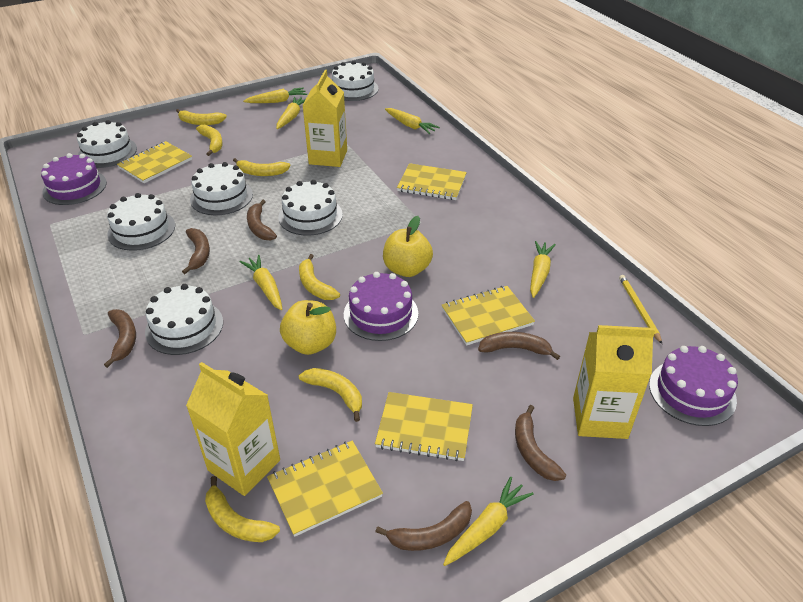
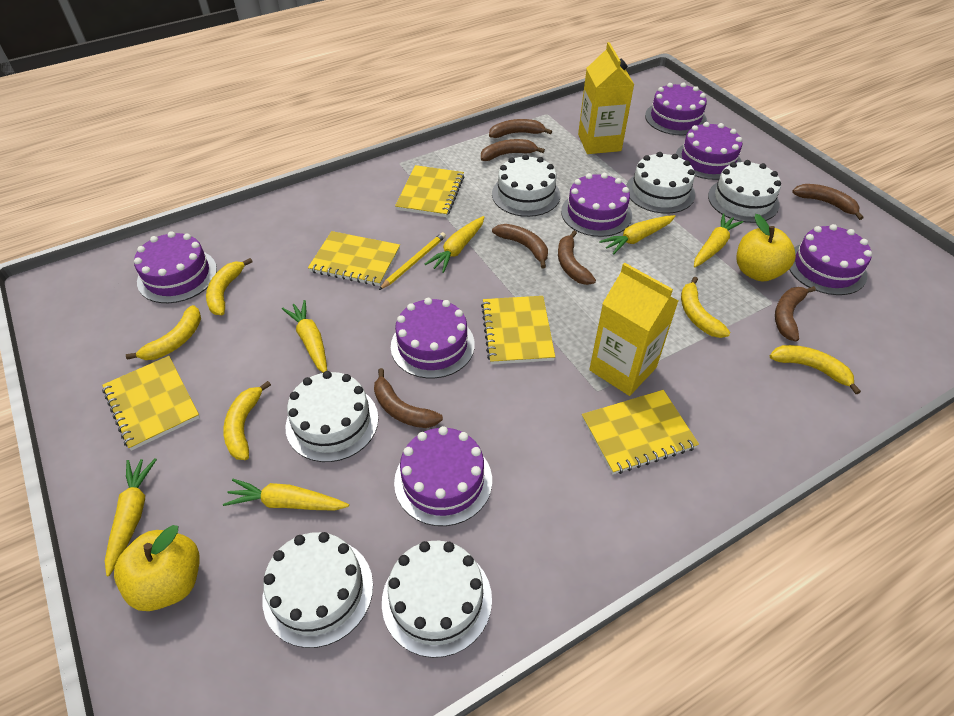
brown banana: 6 -> 7
purple cake: 3 -> 7
yellow banana: 6 -> 5
yellow carton: 3 -> 2

